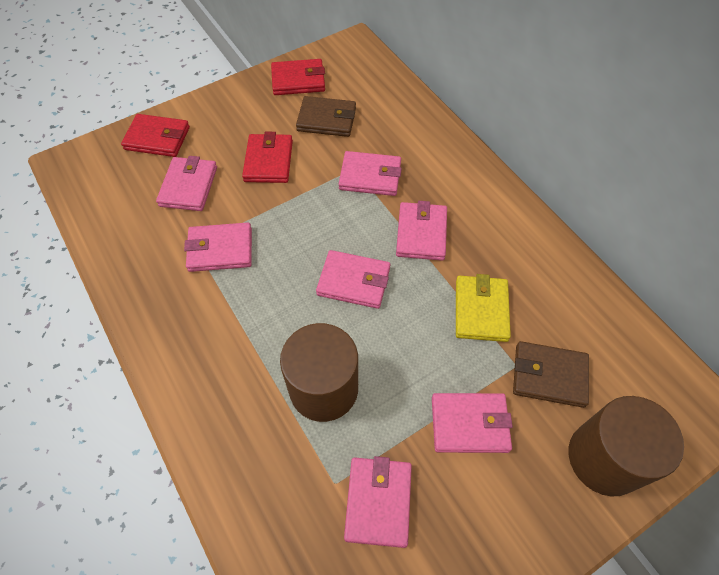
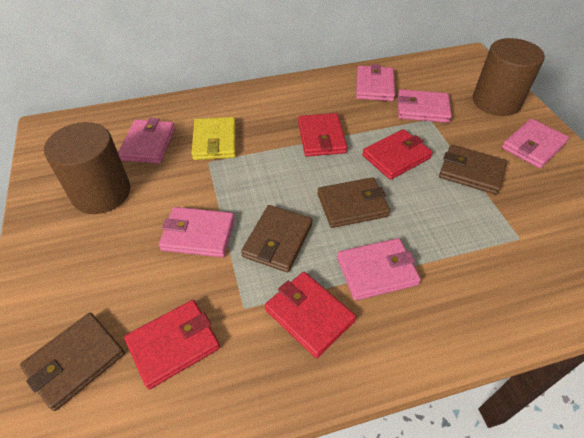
brown wallet: 2 -> 4
pink wallet: 7 -> 6
red wallet: 3 -> 4

